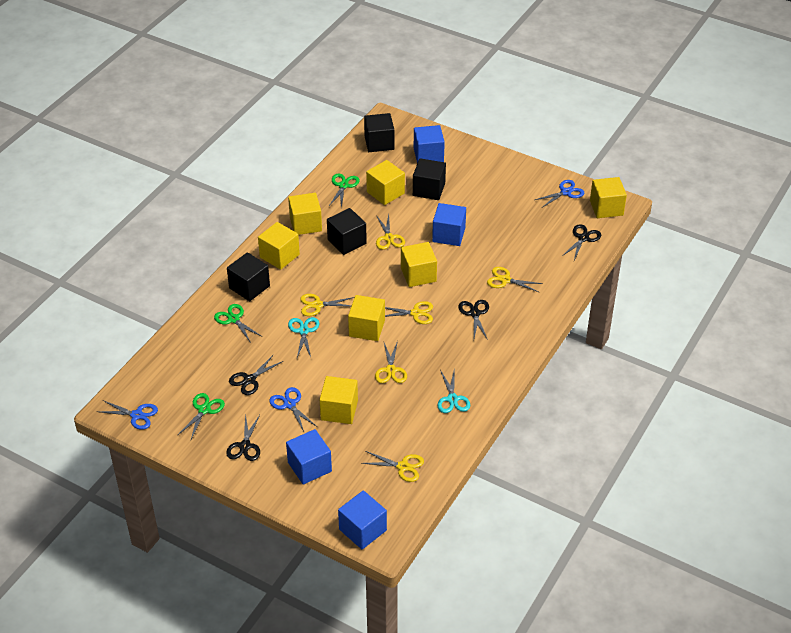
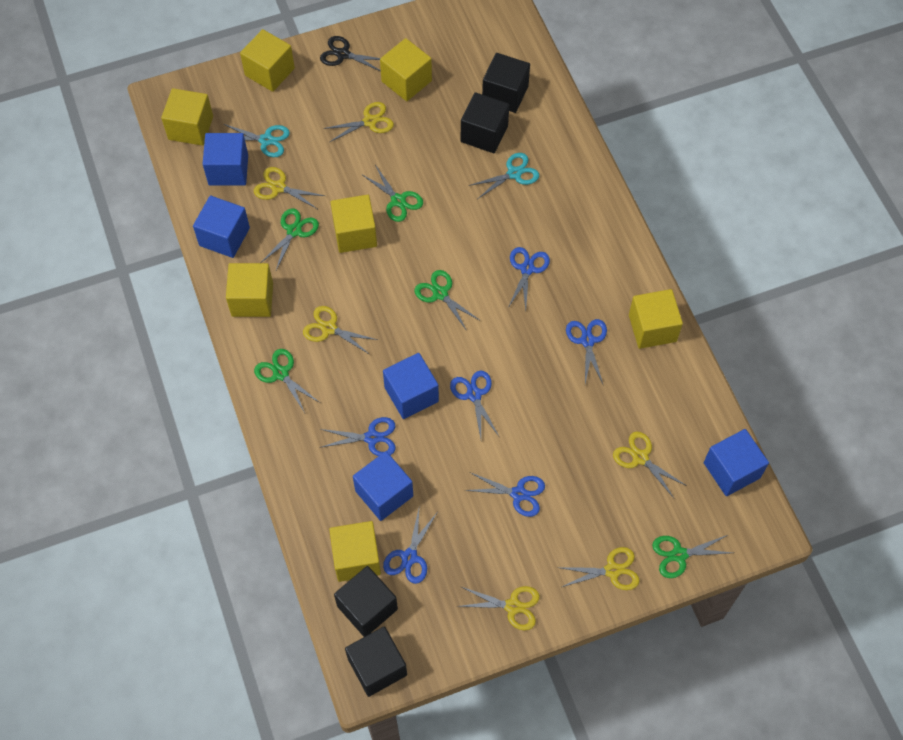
black scissors: 4 -> 1
blue cube: 4 -> 5
blue scissors: 3 -> 6
green scissors: 3 -> 5

